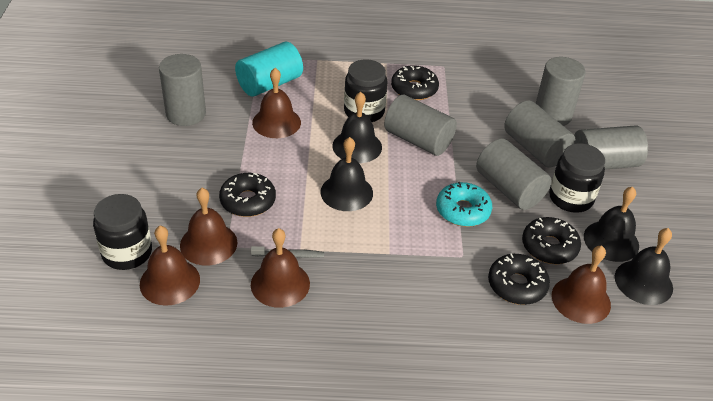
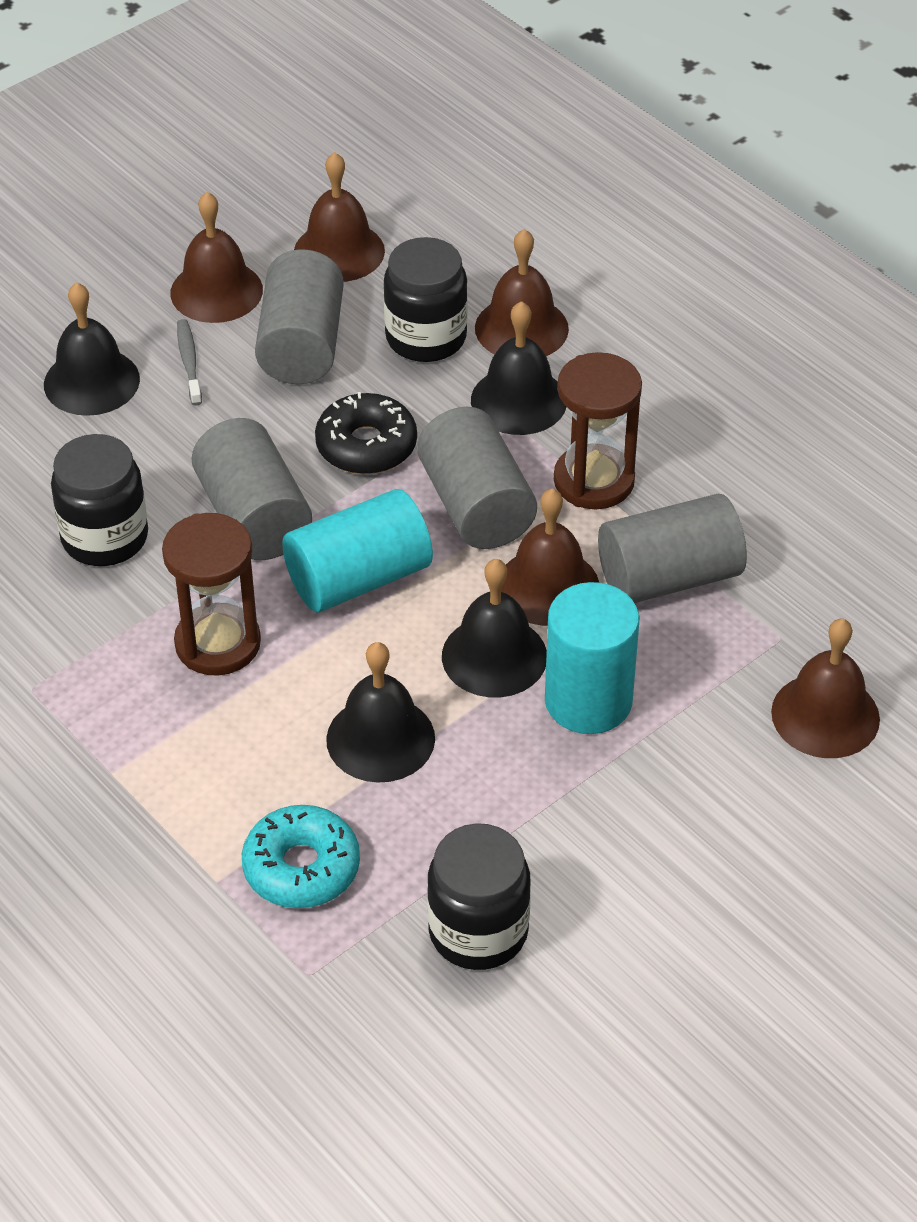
black donut: 4 -> 1
brown hourglass: 0 -> 2
grey cylinder: 6 -> 4
turquoise cylinder: 1 -> 2

